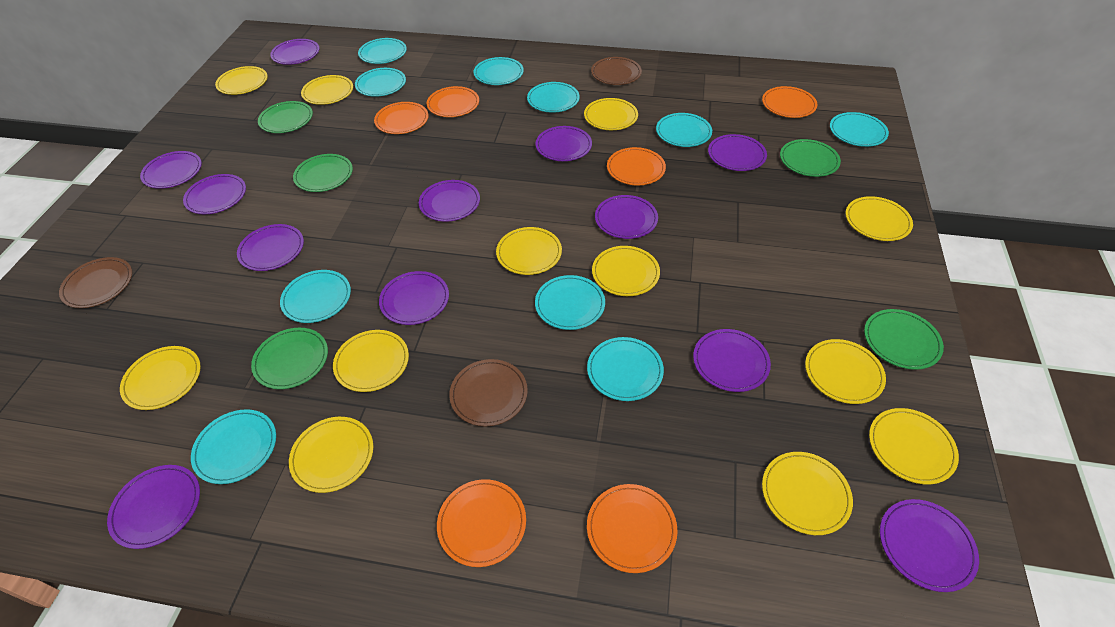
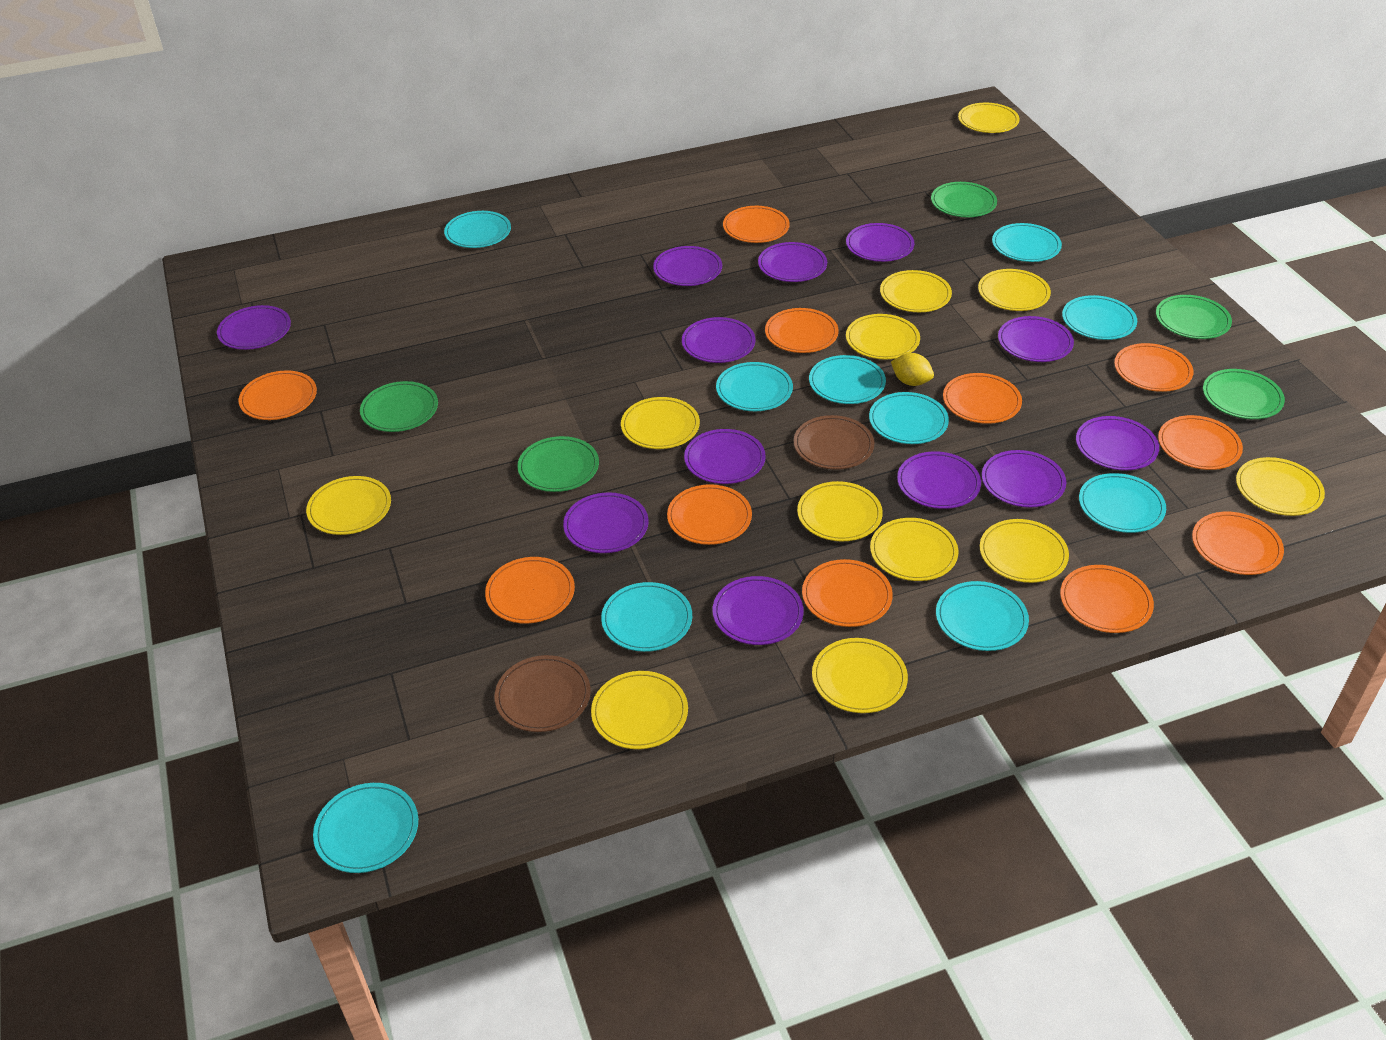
brown plate: 3 -> 2
orange plate: 6 -> 11
yellow lemon: 0 -> 1

